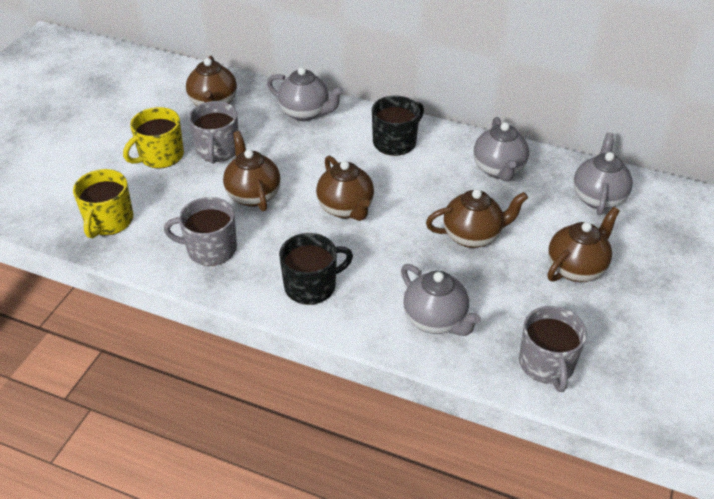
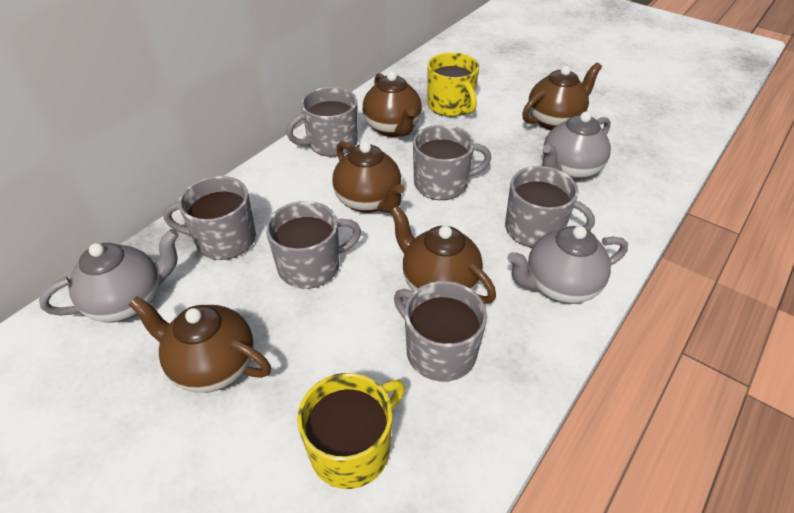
black mug: 2 -> 0
grey mug: 3 -> 6
grey teapot: 4 -> 3

